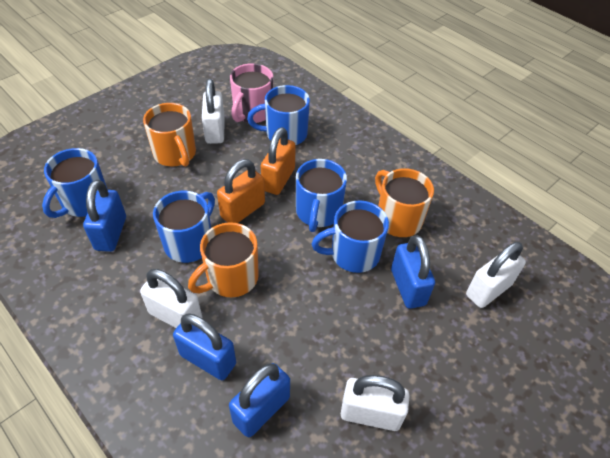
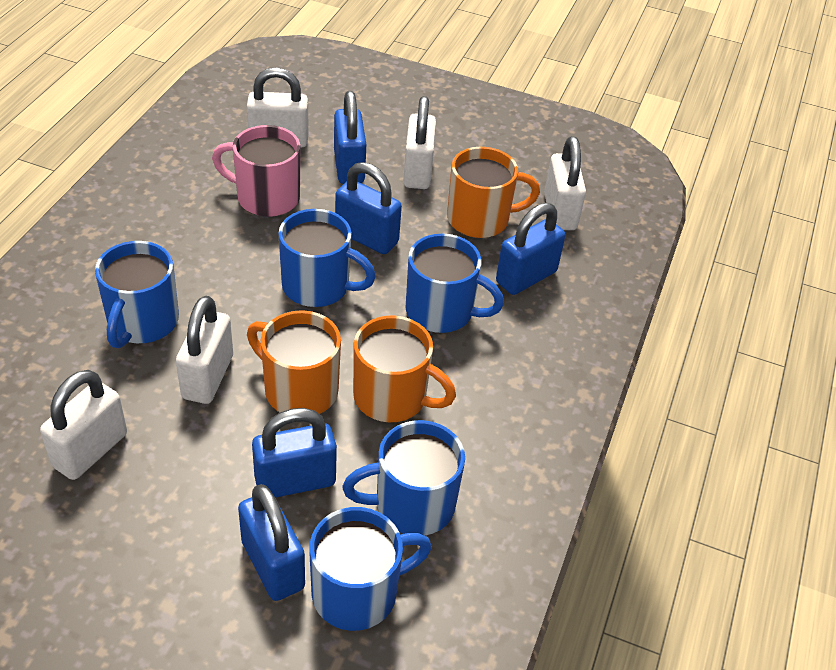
blue padlock: 4 -> 5
orange padlock: 2 -> 0
white padlock: 4 -> 5

